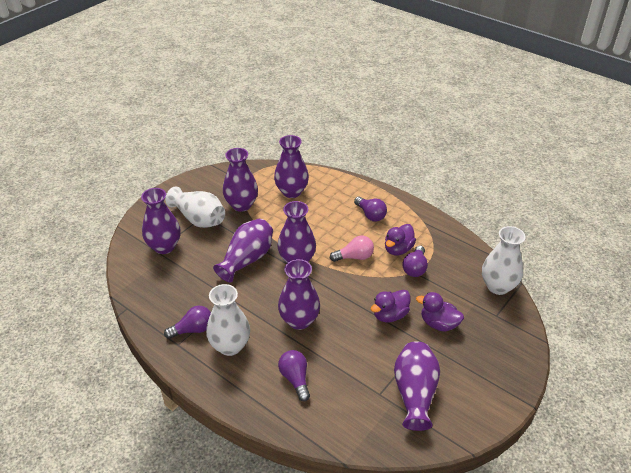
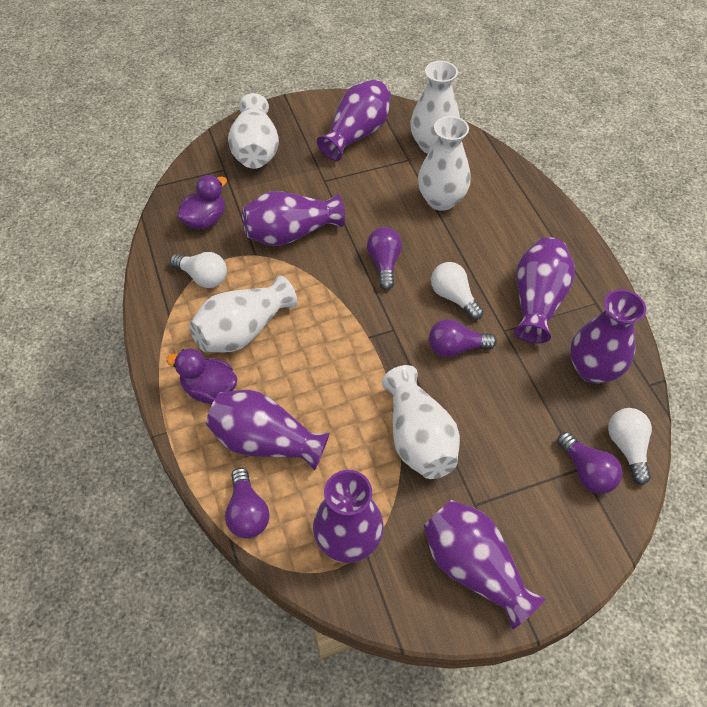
pink light bulb: 1 -> 0
purple duck: 3 -> 2
white light bulb: 0 -> 3
white vase: 3 -> 5

